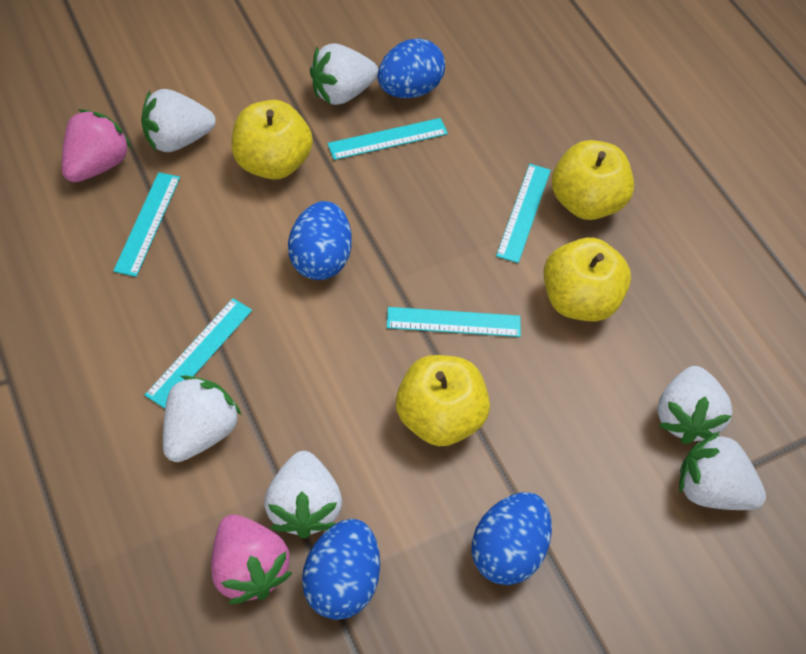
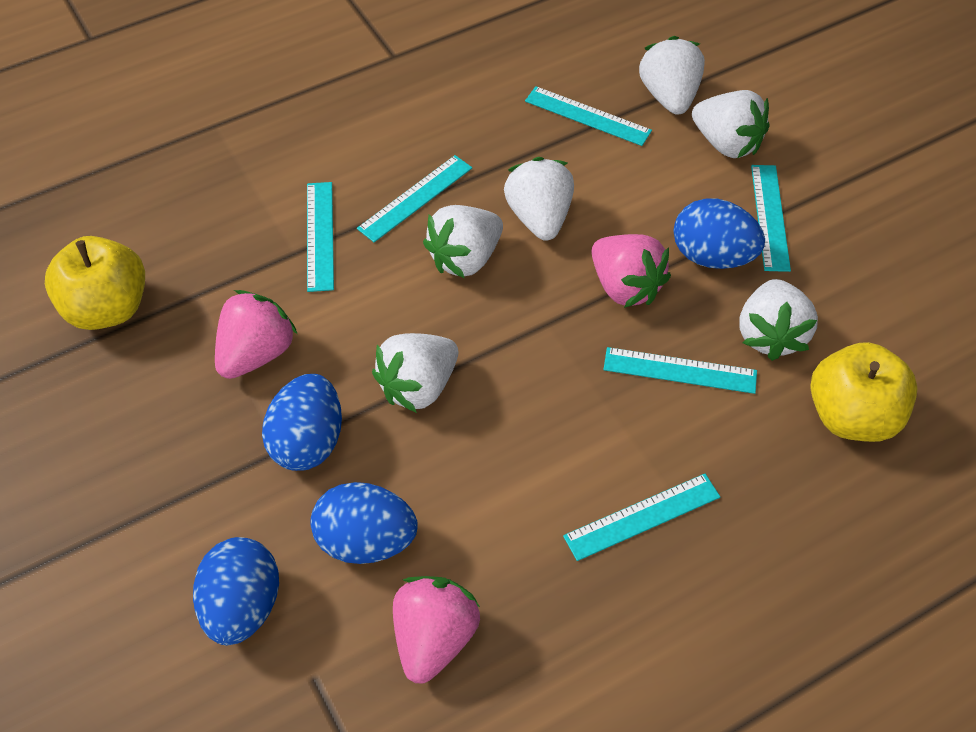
pink strawberry: 2 -> 3
turquoise ruler: 5 -> 6
yellow apple: 4 -> 2

